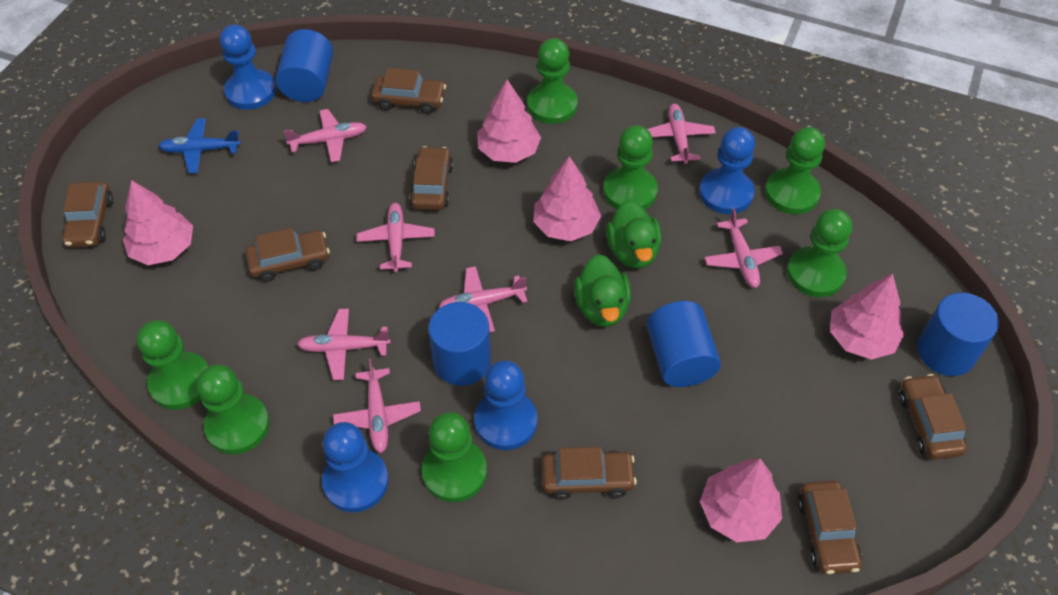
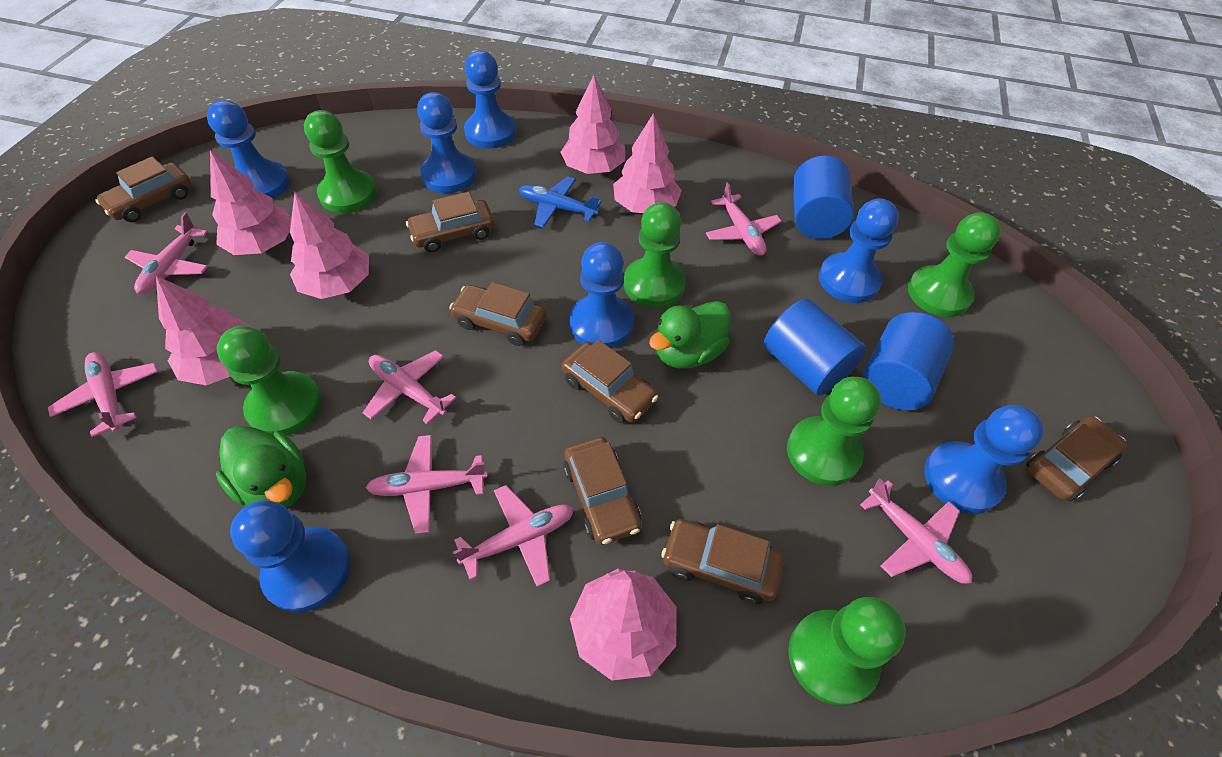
blue cylinder: 4 -> 3
blue pawn: 4 -> 7
green pawn: 7 -> 6
pink tree: 5 -> 6

